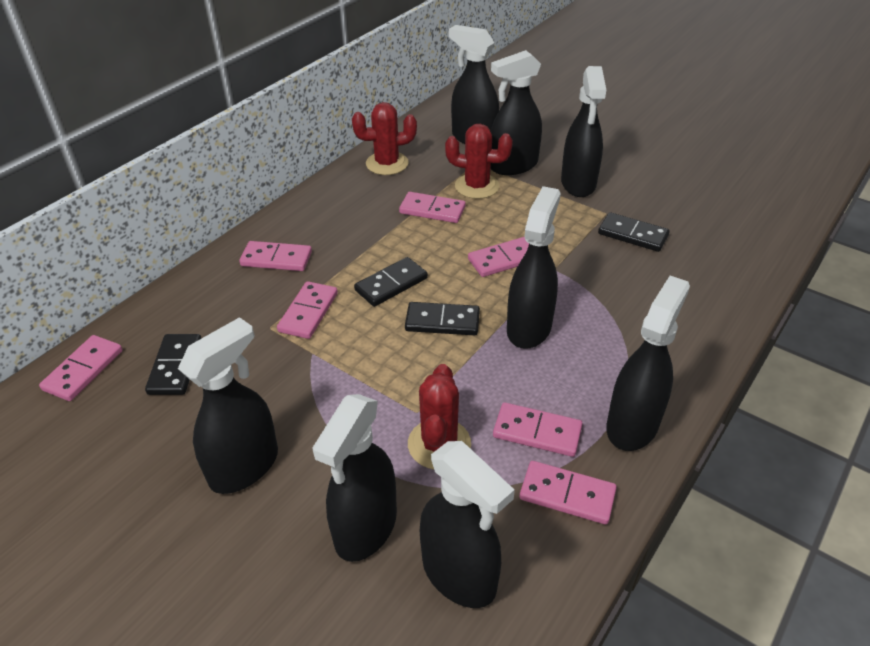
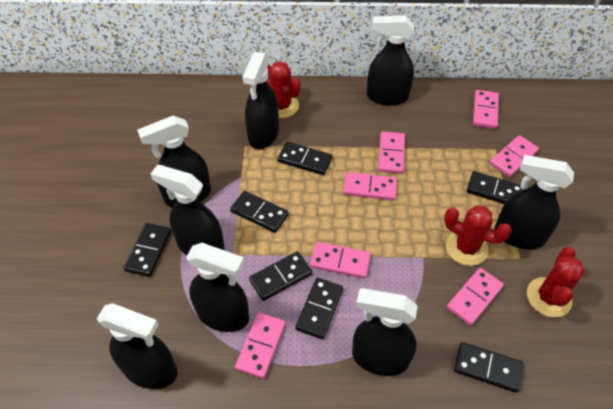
black domino: 4 -> 7

